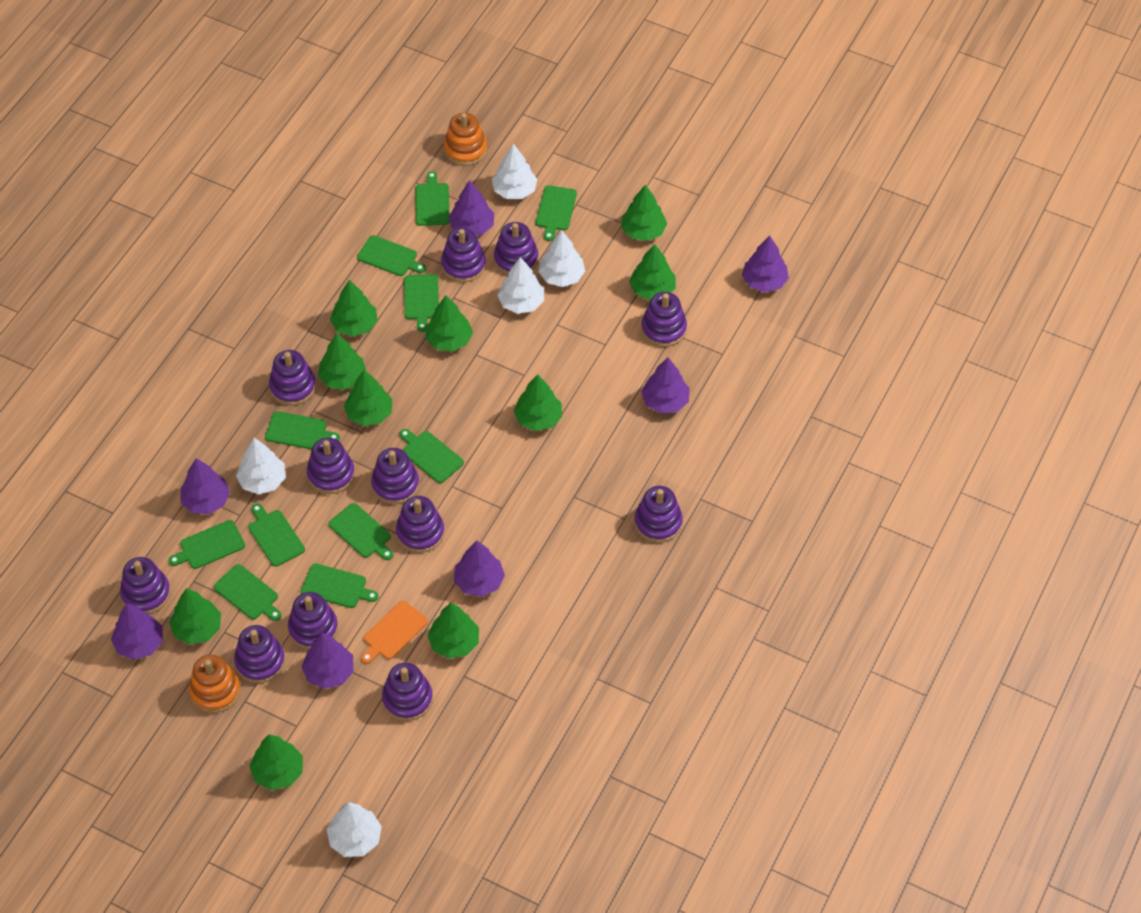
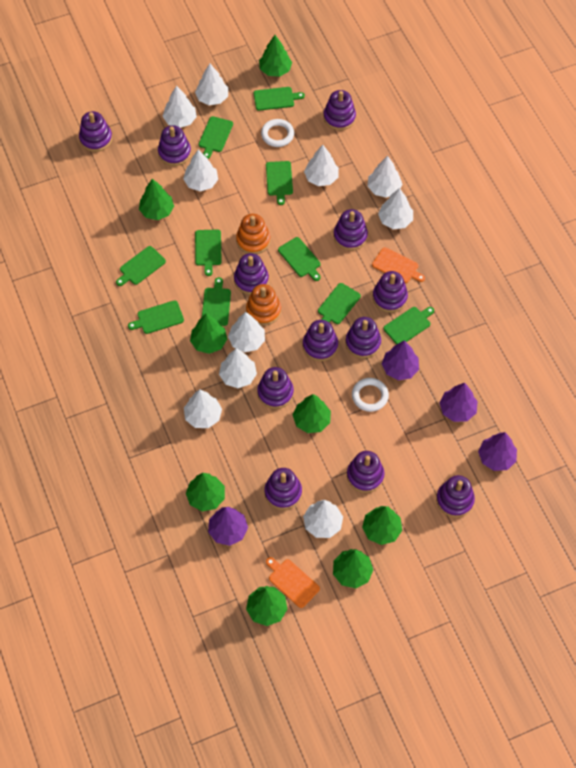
green cutting board: 11 -> 10
green tree: 10 -> 8
orange cutting board: 1 -> 2
purple tree: 7 -> 4
white ring: 0 -> 2
white tree: 5 -> 10

